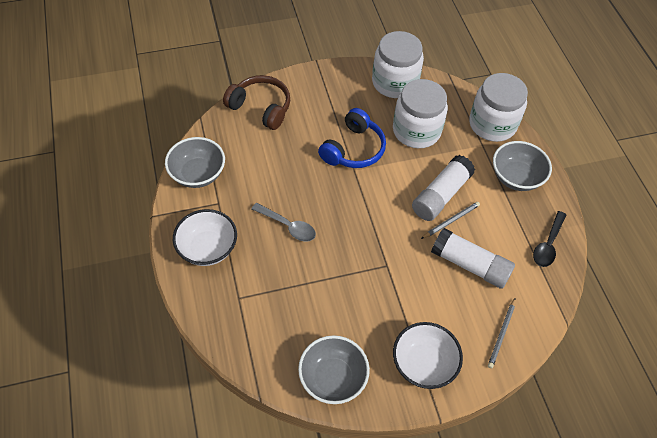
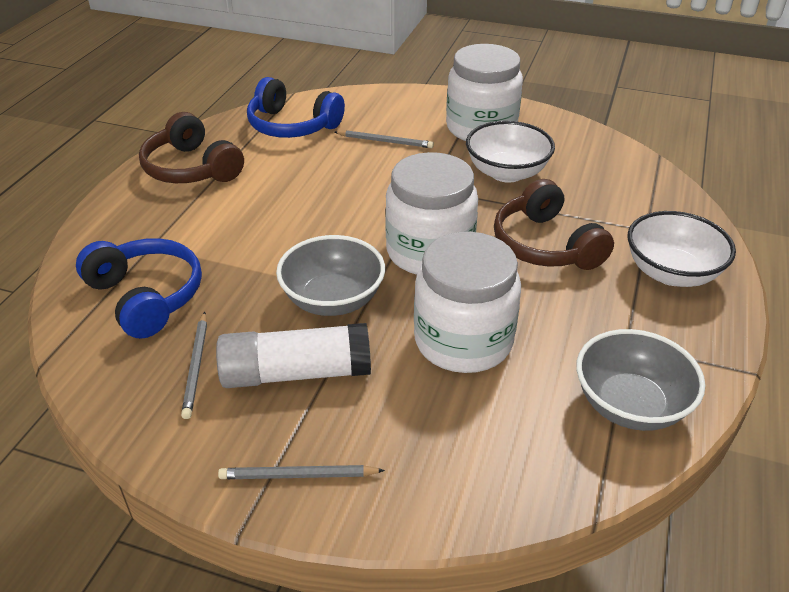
black spoon: 1 -> 0
blue headphones: 1 -> 2
brown headphones: 1 -> 2
grey bowl: 3 -> 2
grey pencil: 2 -> 3
grey spoon: 1 -> 0
white glue stick: 2 -> 1

